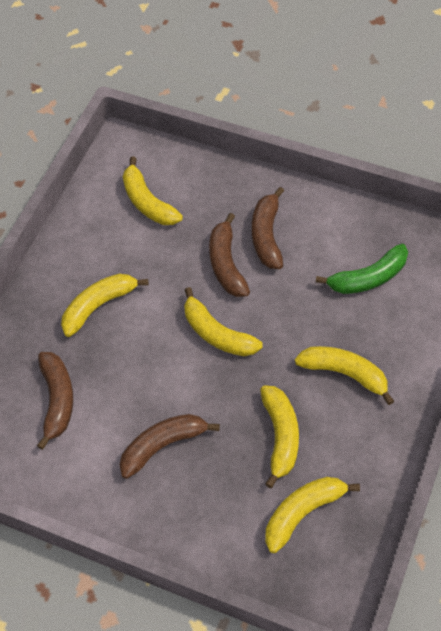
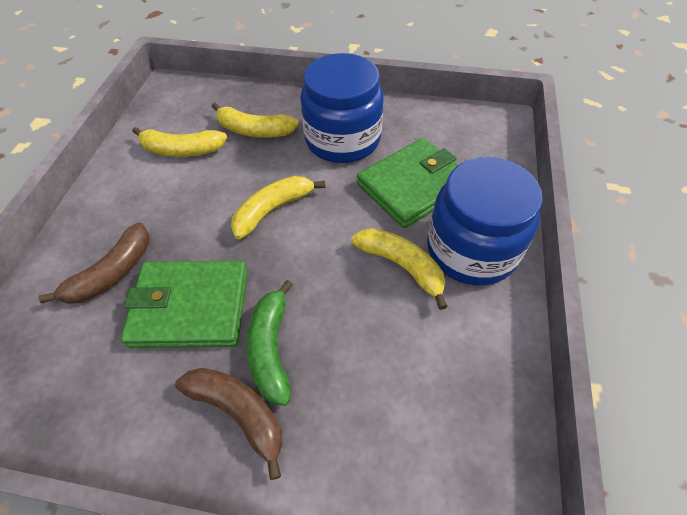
blue jar: 0 -> 2
brown banana: 4 -> 2
green wallet: 0 -> 2
yellow banana: 6 -> 4

